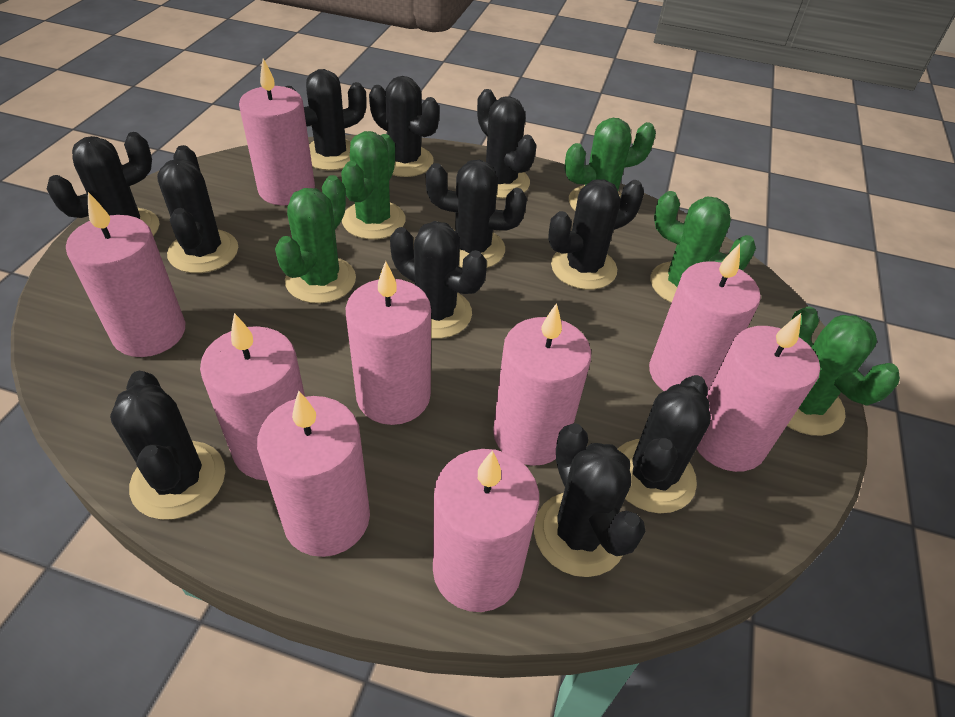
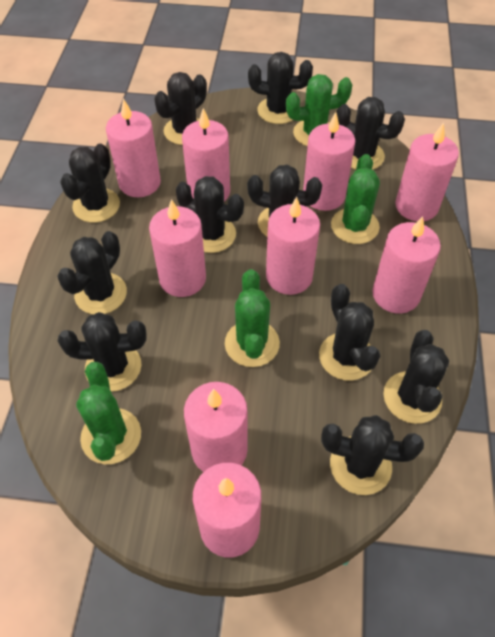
green cactus: 5 -> 4

